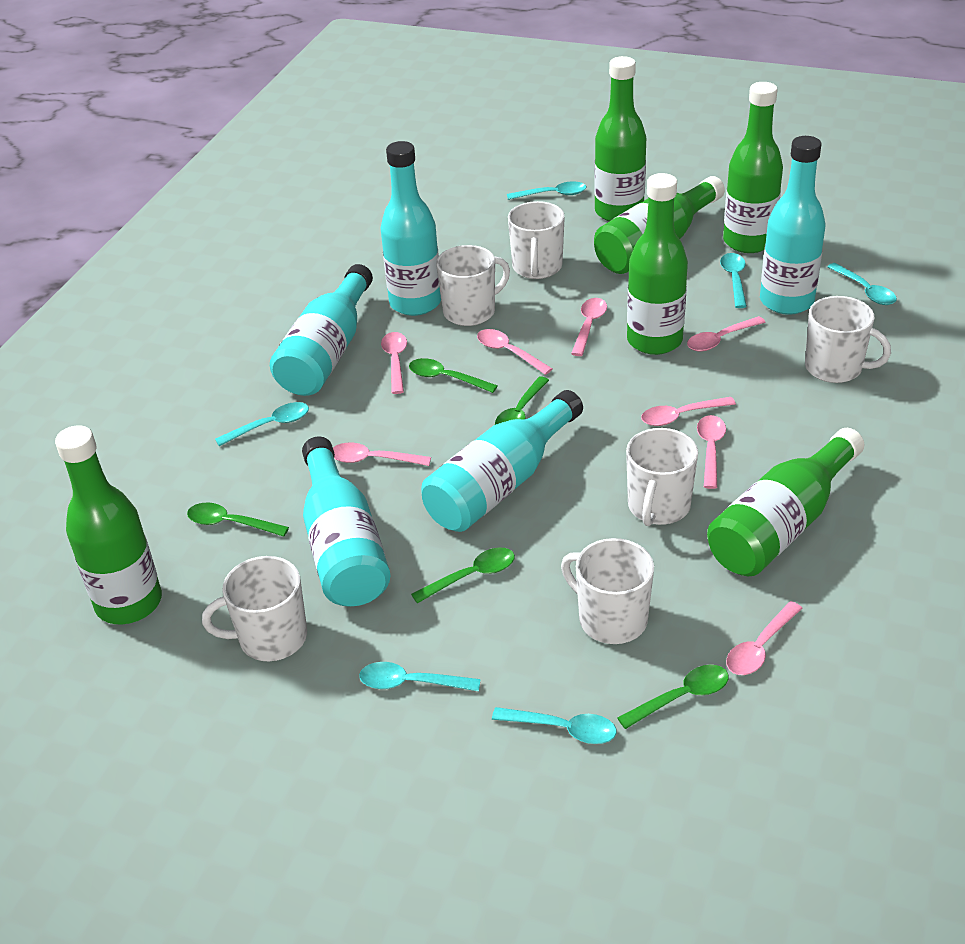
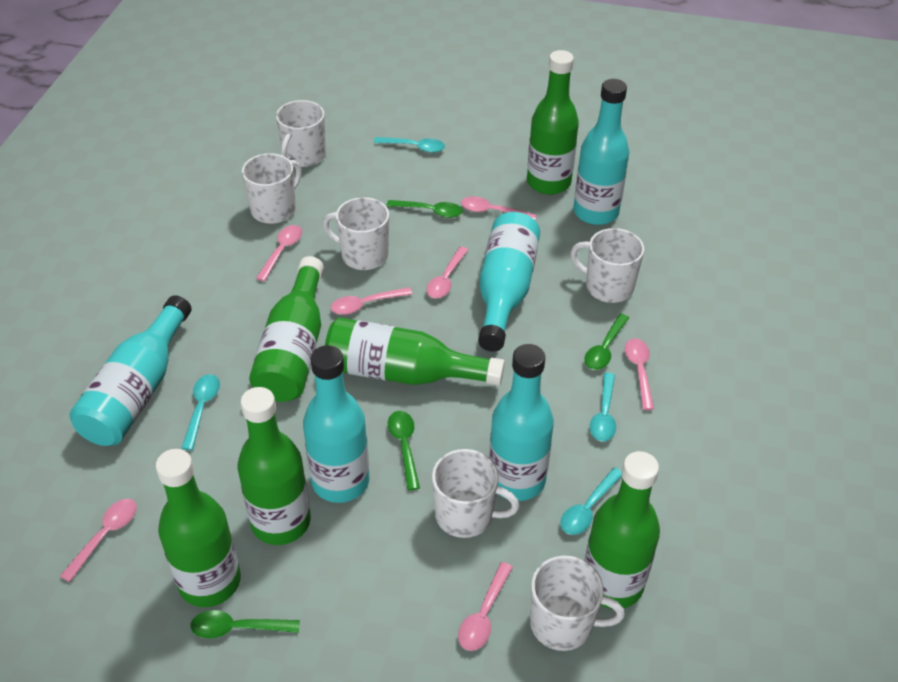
green spoon: 5 -> 4
pink spoon: 8 -> 7
turquoise spoon: 6 -> 4

